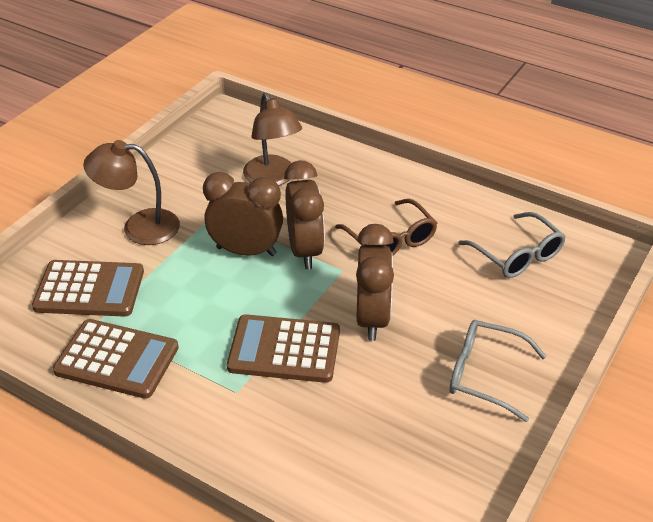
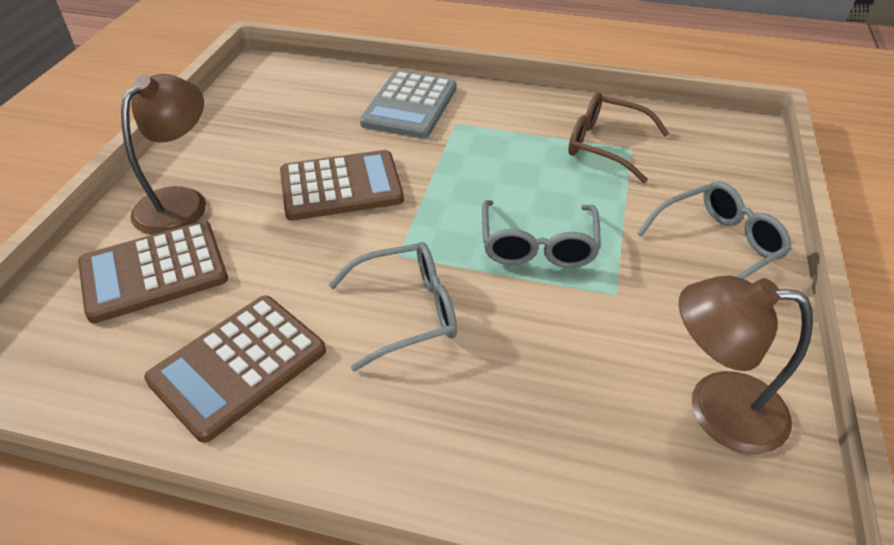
brown clock: 3 -> 0
grey calculator: 0 -> 1
grey glasses: 2 -> 3

